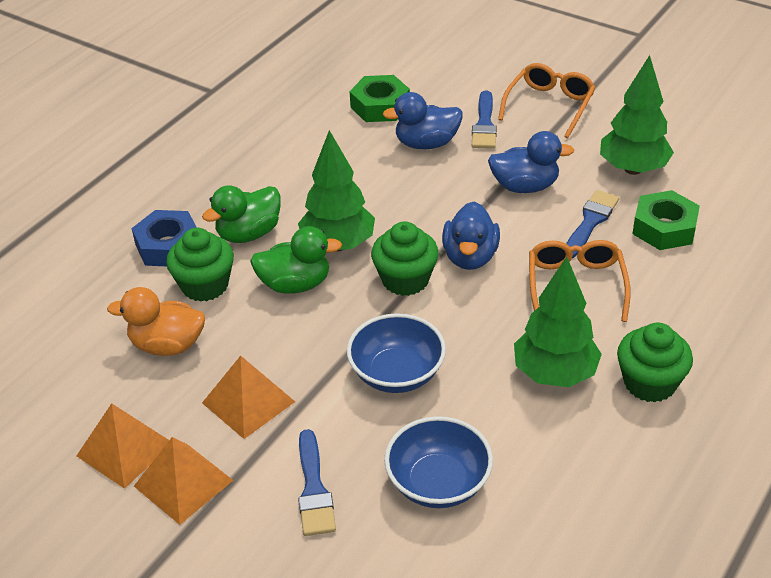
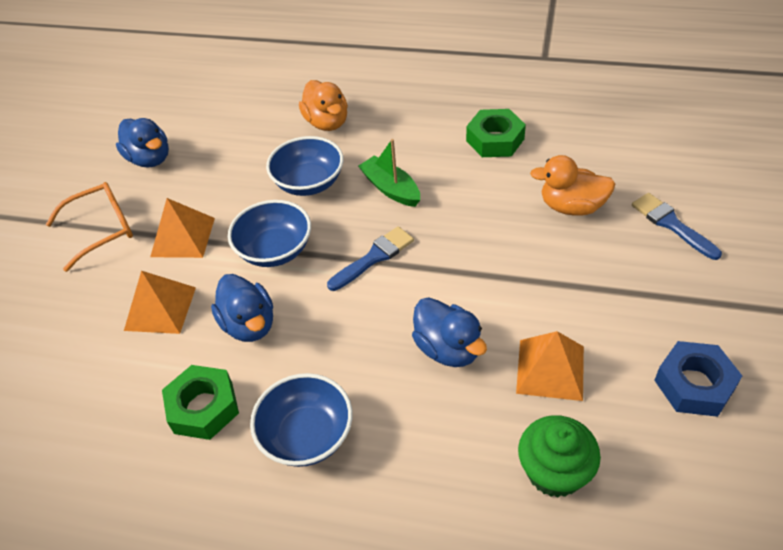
blue bowl: 2 -> 3
blue brush: 3 -> 2
green boat: 0 -> 1
green cupcake: 3 -> 1
green duck: 2 -> 0
green tree: 3 -> 0
orange duck: 1 -> 2
orange glasses: 2 -> 1

